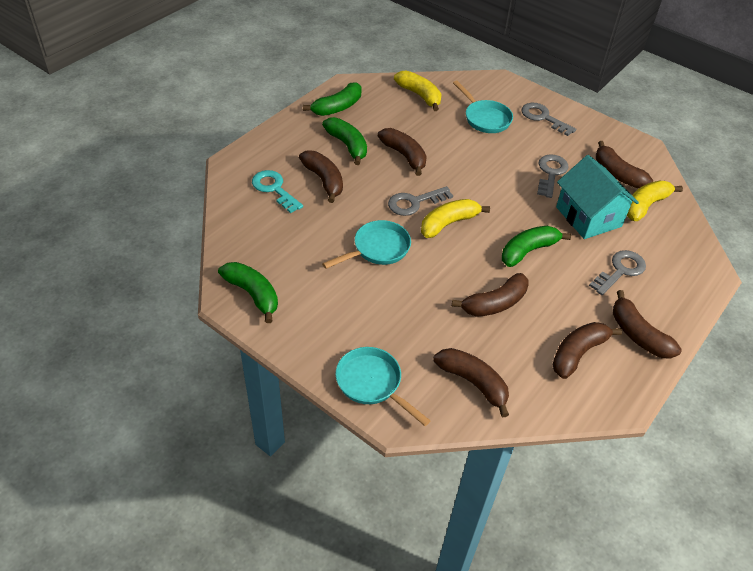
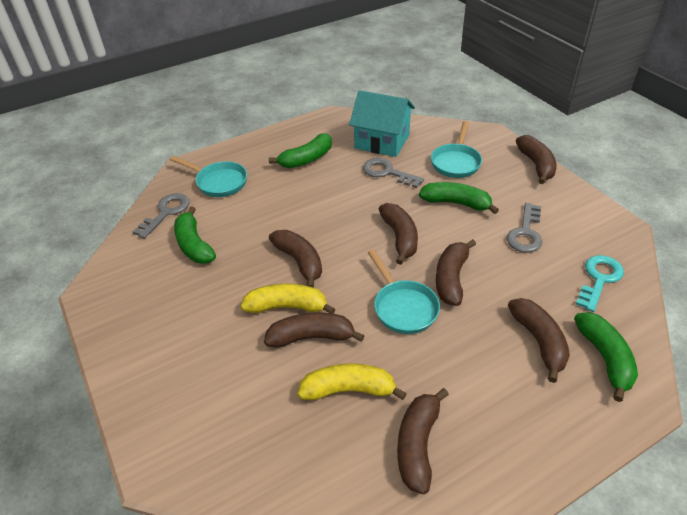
grey key: 4 -> 3
yellow banana: 3 -> 2

